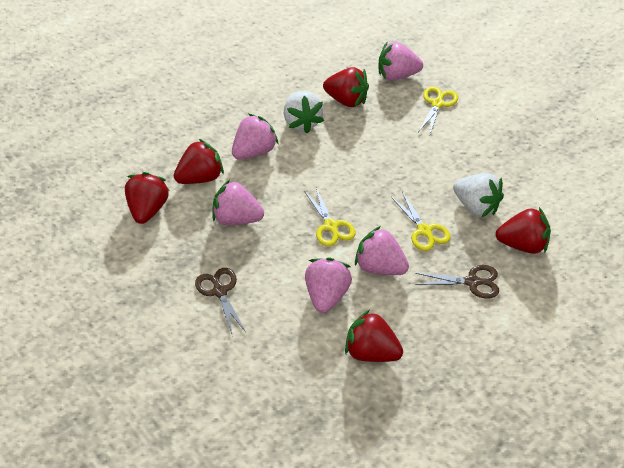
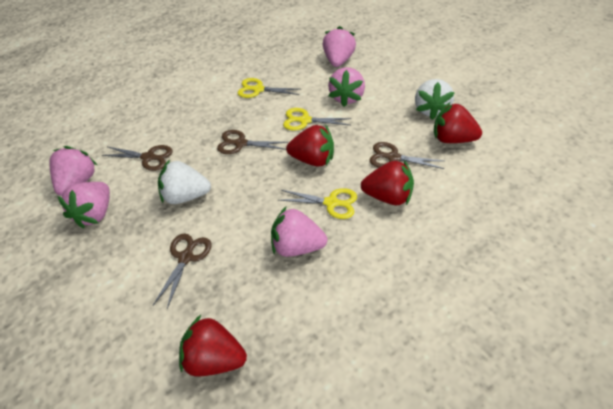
brown scissors: 2 -> 4
red strawberry: 5 -> 4

